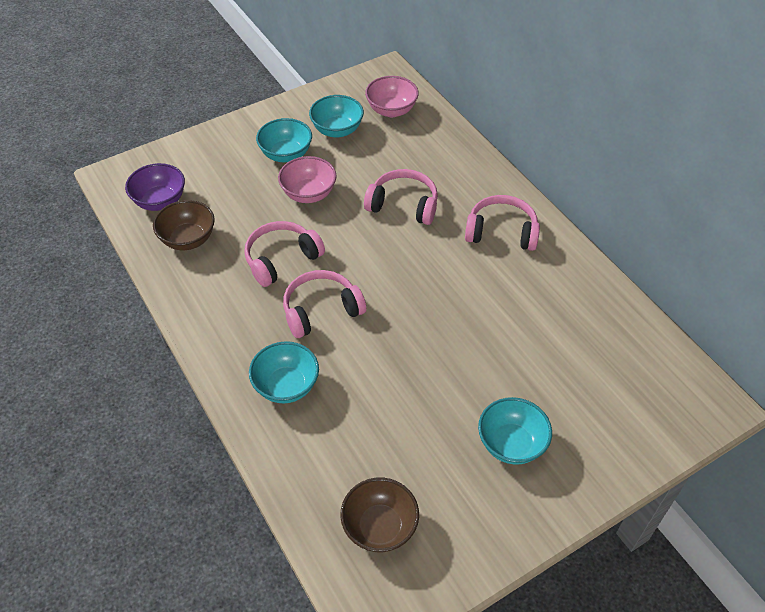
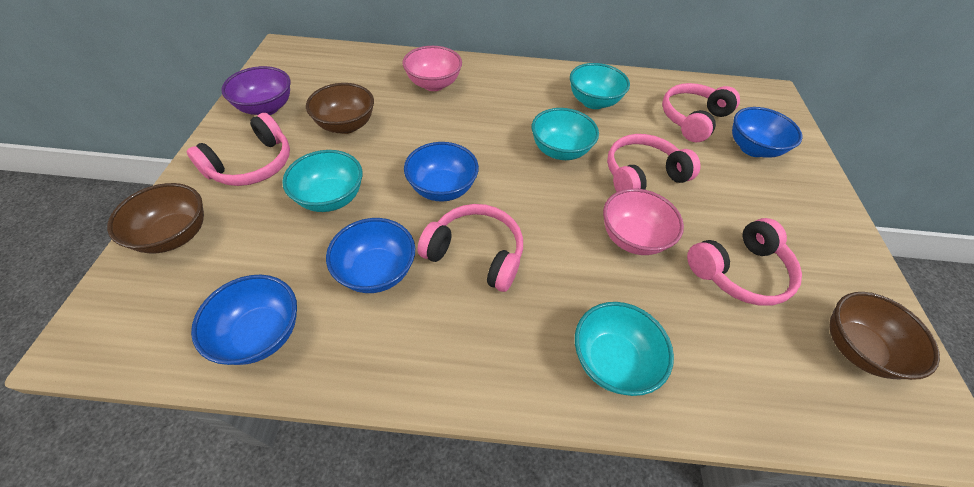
blue bowl: 0 -> 4
brown bowl: 2 -> 3
pink headphones: 4 -> 5

